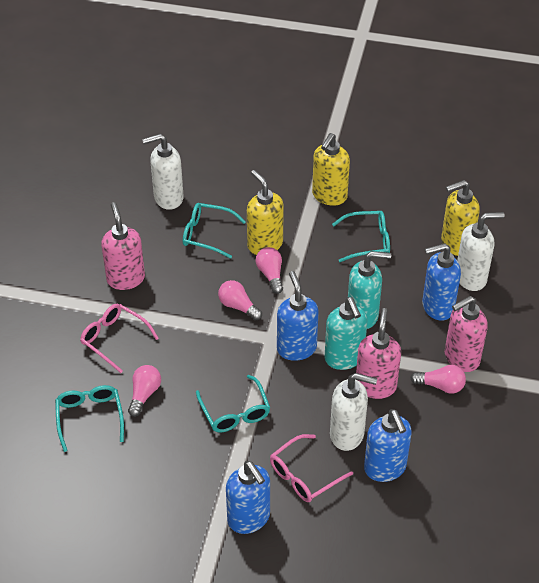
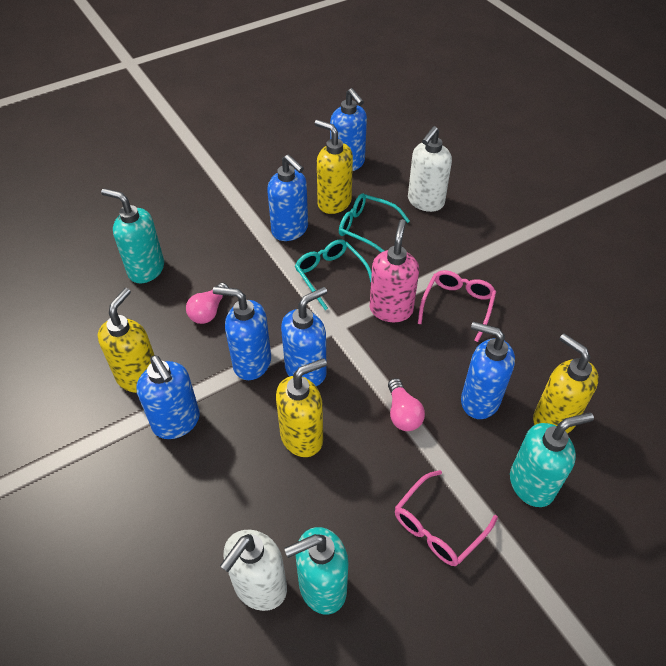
blue soap dispenser: 4 -> 6
pink light bulb: 4 -> 2
pink soap dispenser: 3 -> 1
turquoise glasses: 4 -> 2
turquoise soap dispenser: 2 -> 3
white soap dispenser: 3 -> 2
yellow soap dispenser: 3 -> 4

